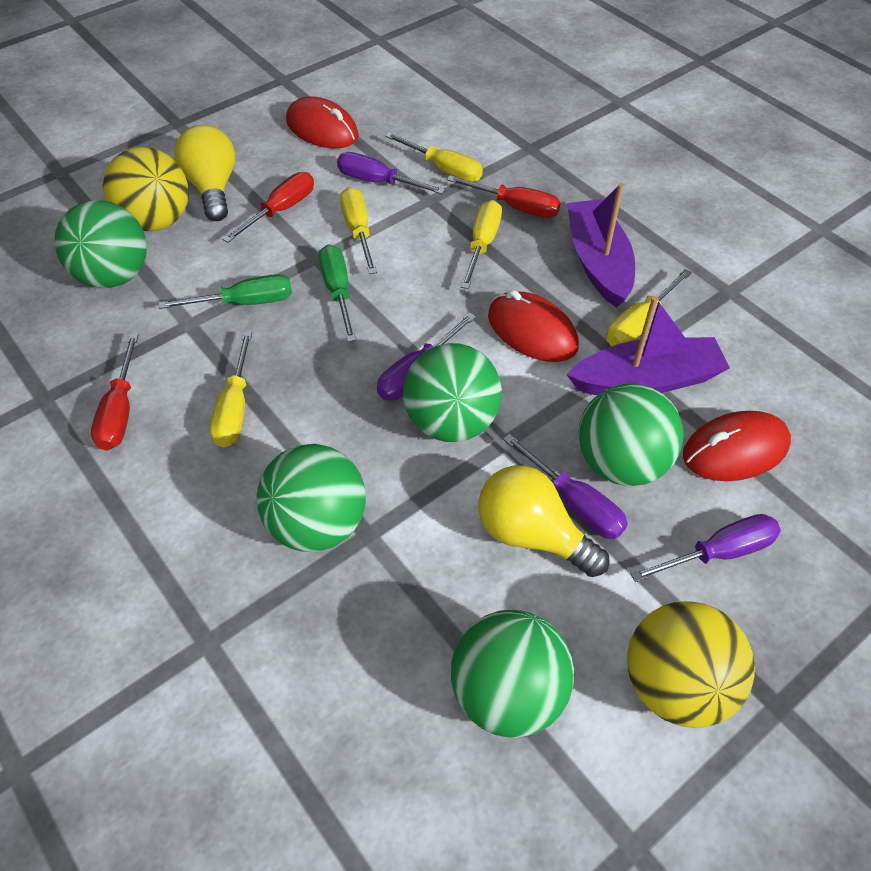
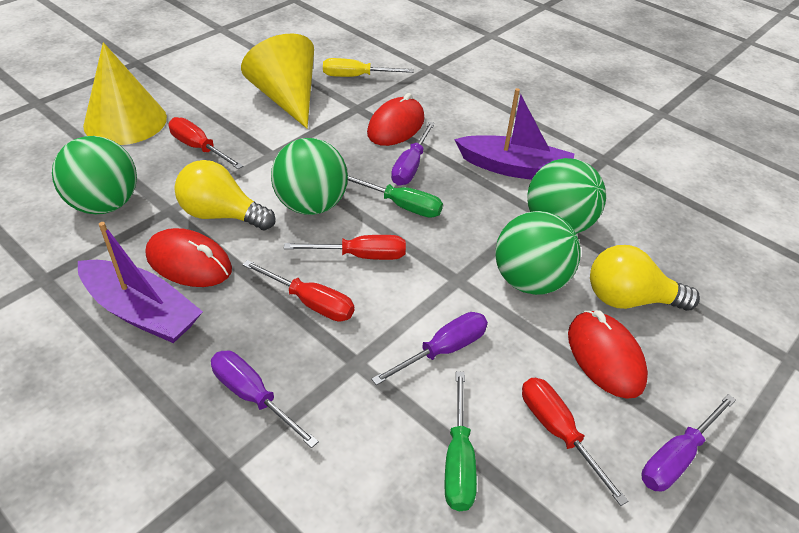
green ball: 5 -> 4
red screwdriver: 3 -> 4
yellow ball: 2 -> 0
yellow cone: 0 -> 2
yellow screwdriver: 5 -> 1

